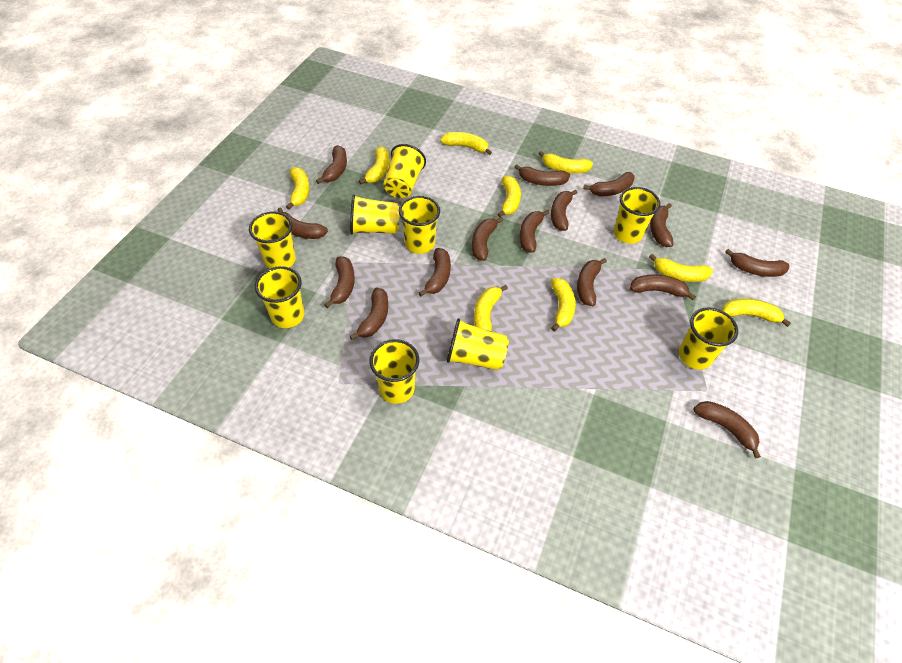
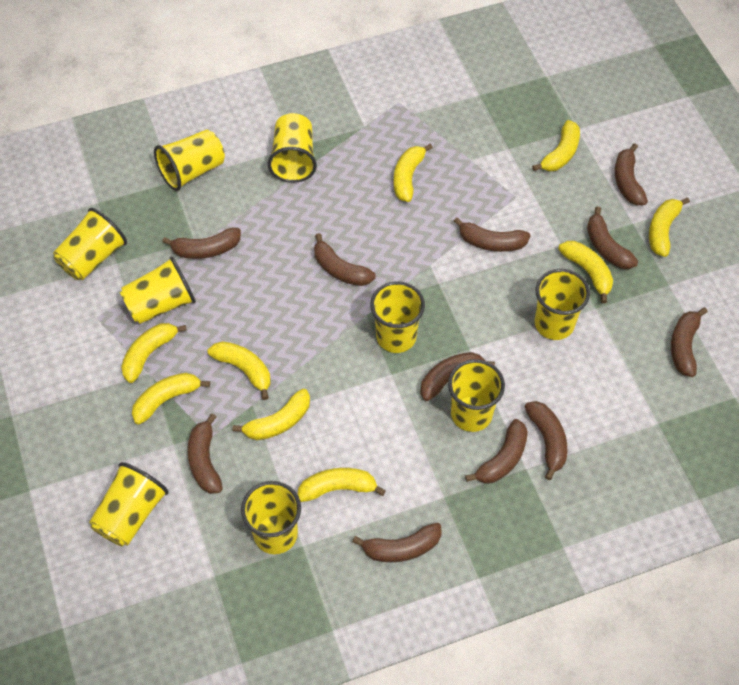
brown banana: 15 -> 11

